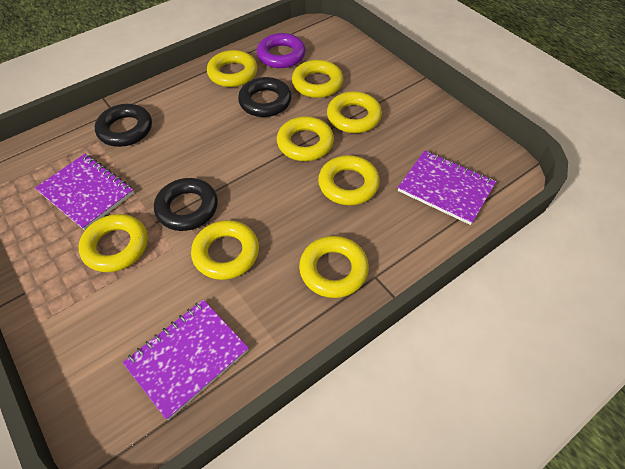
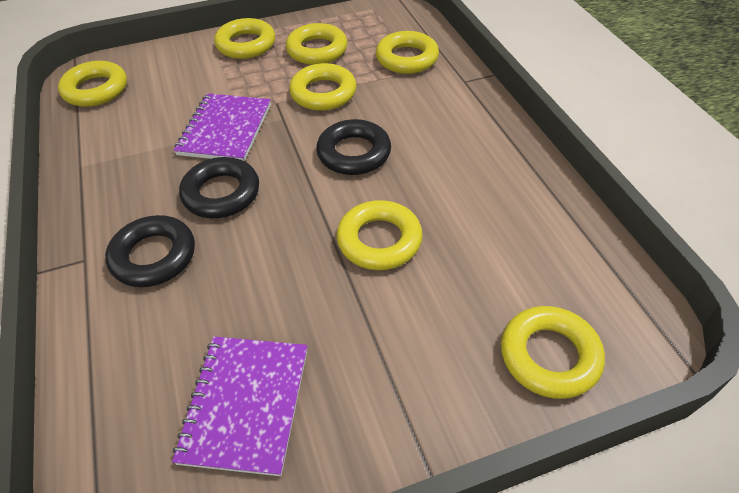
purple notebook: 3 -> 2
purple ring: 1 -> 0
yellow ring: 8 -> 7

